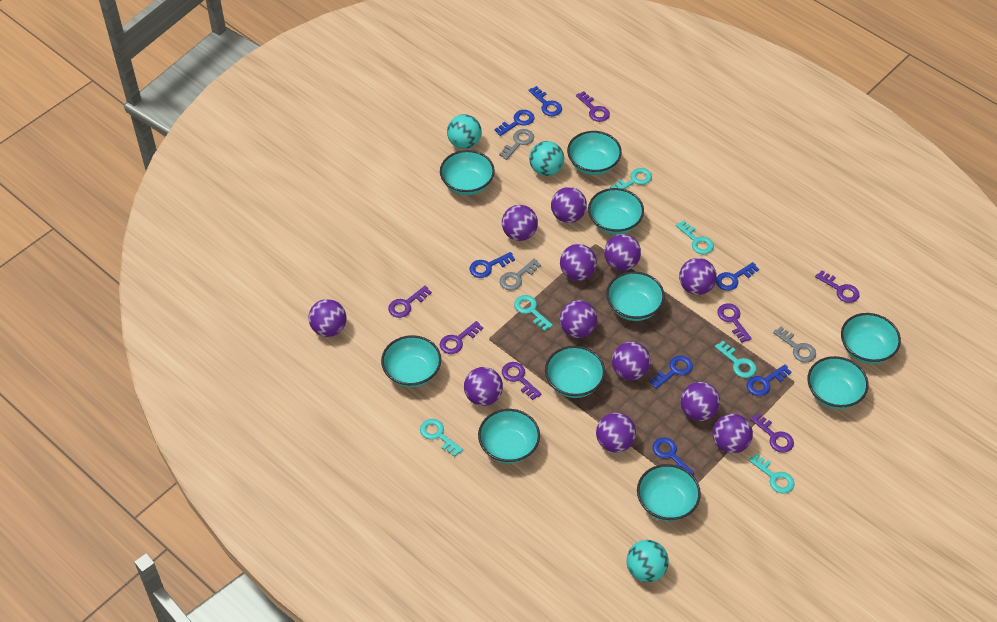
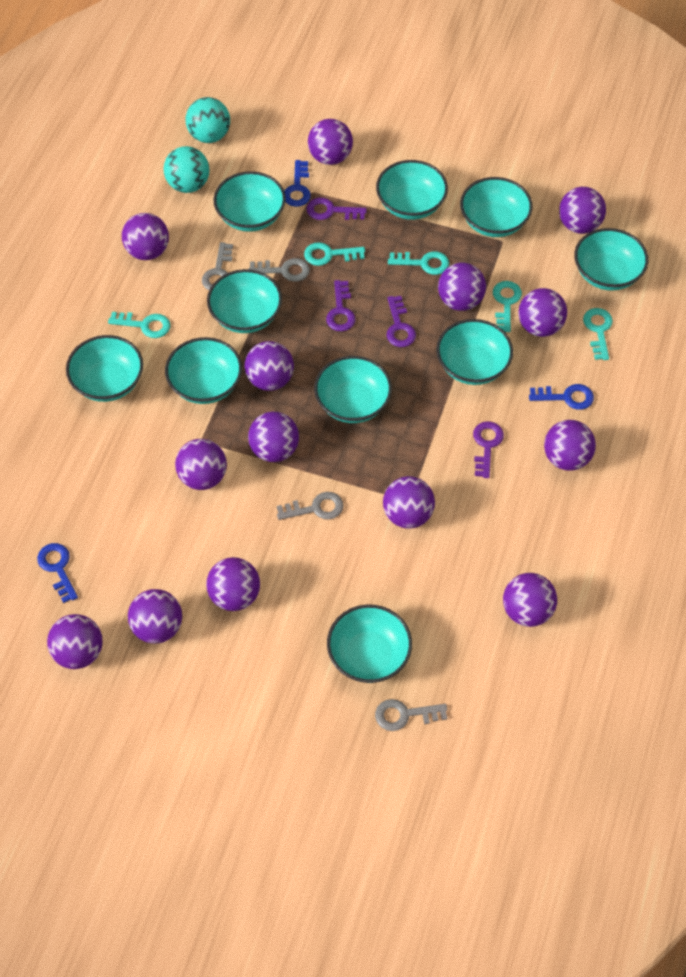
blue key: 7 -> 3
grey key: 3 -> 4
purple ball: 12 -> 14
purple key: 7 -> 4
turquoise ball: 3 -> 2
turquoise key: 6 -> 5

